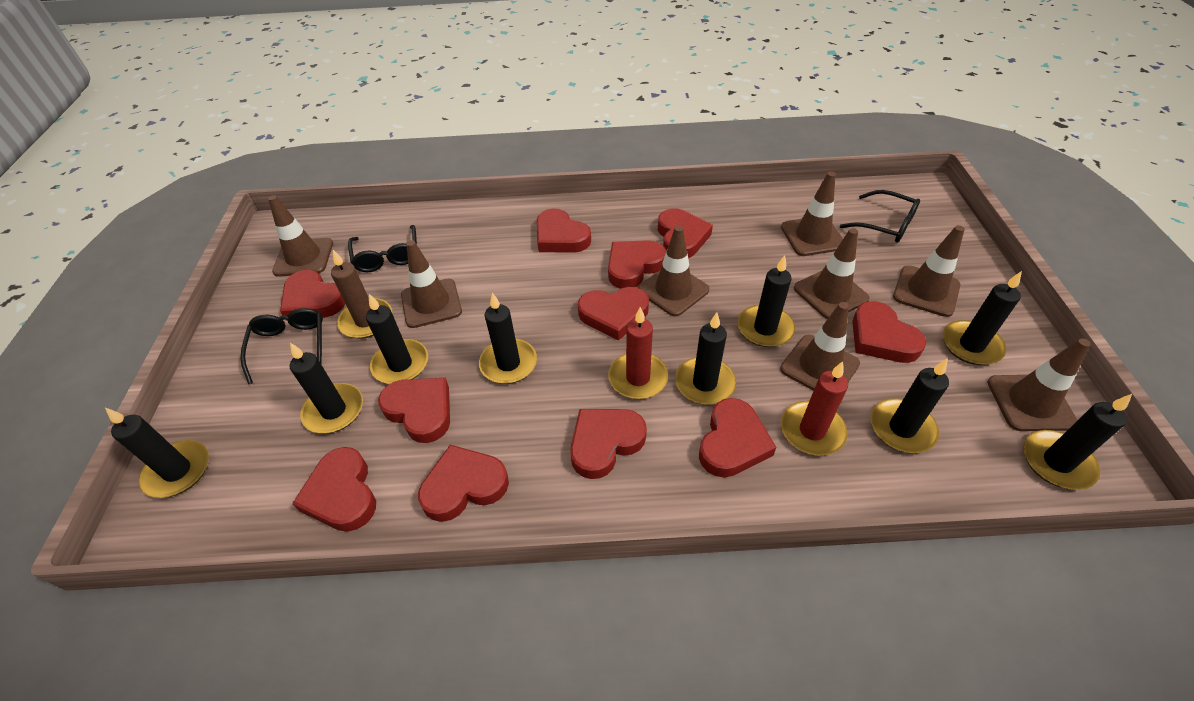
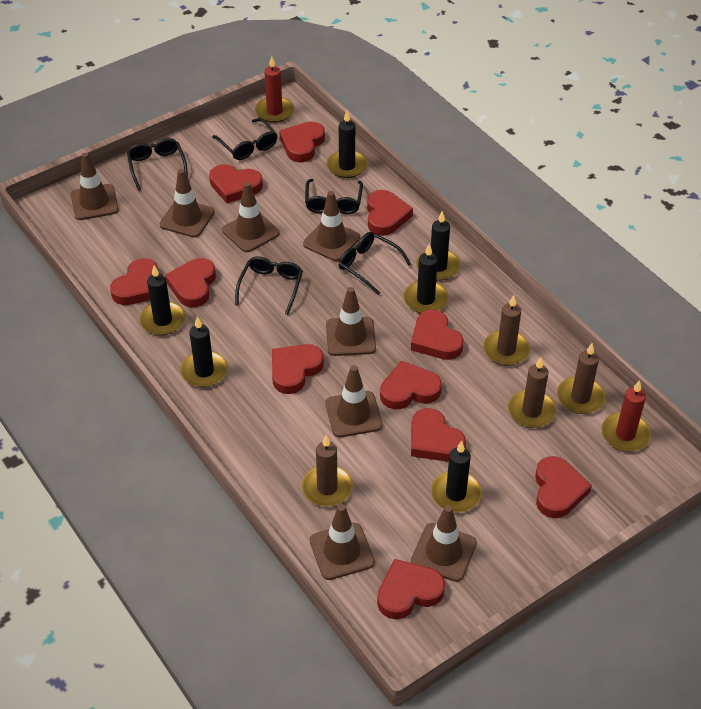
black candle: 9 -> 6
black glasses: 3 -> 5
brown candle: 1 -> 4

